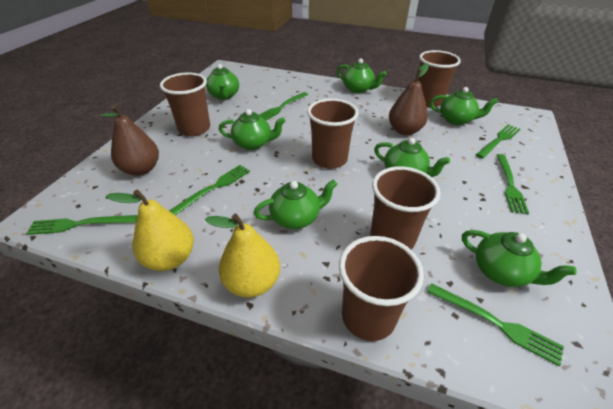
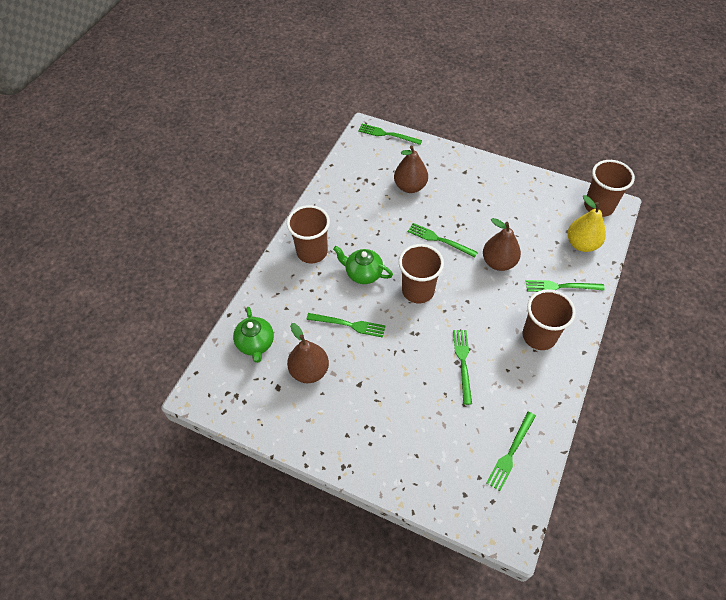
brown cup: 5 -> 4
brown pear: 2 -> 3
green teapot: 7 -> 2
yellow pear: 2 -> 1

